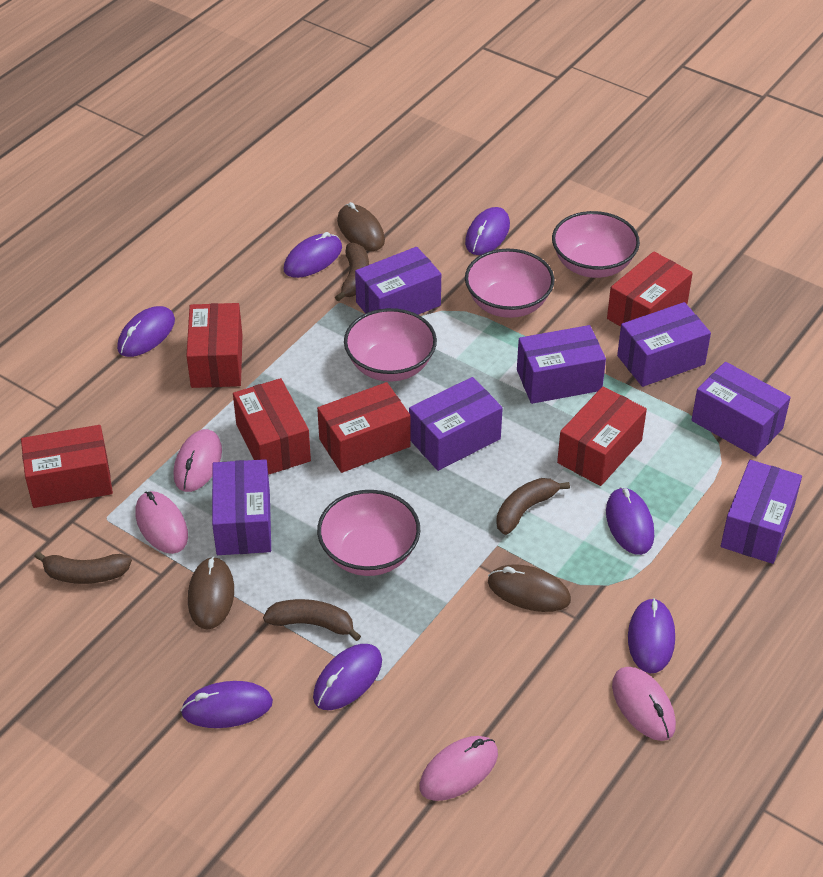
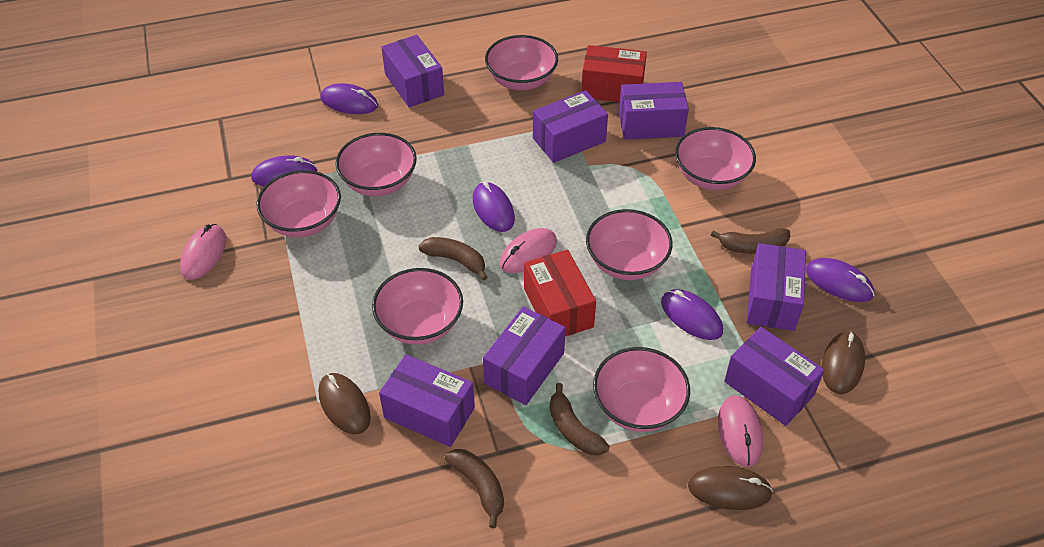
pink bowl: 4 -> 7
pink mouse: 4 -> 3
purple mouse: 7 -> 5
red box: 6 -> 2

